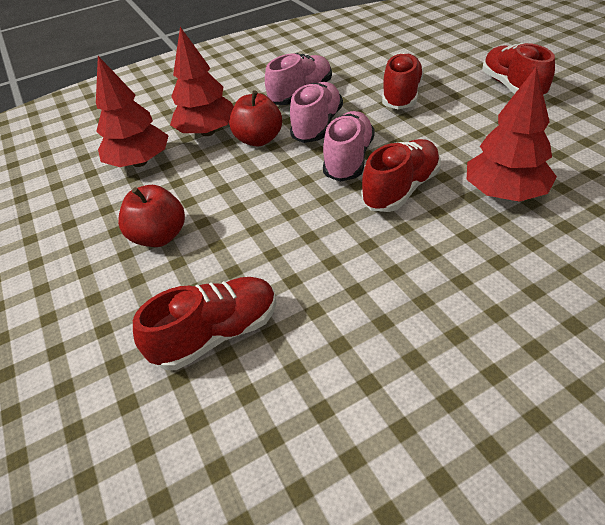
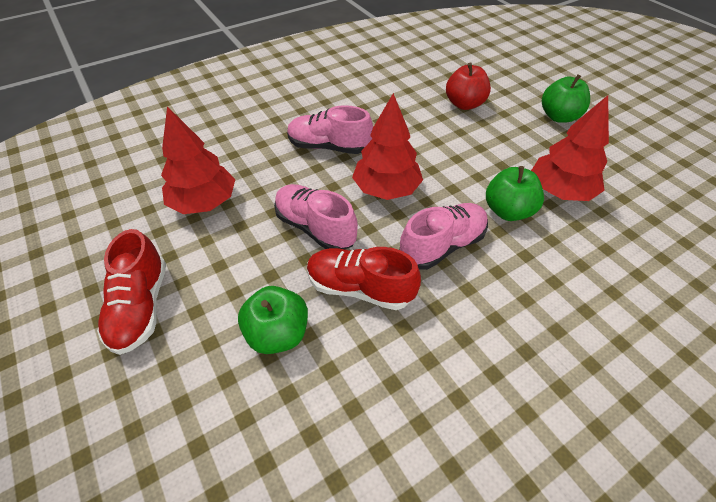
green apple: 0 -> 3
red apple: 2 -> 1
red shoe: 4 -> 2

